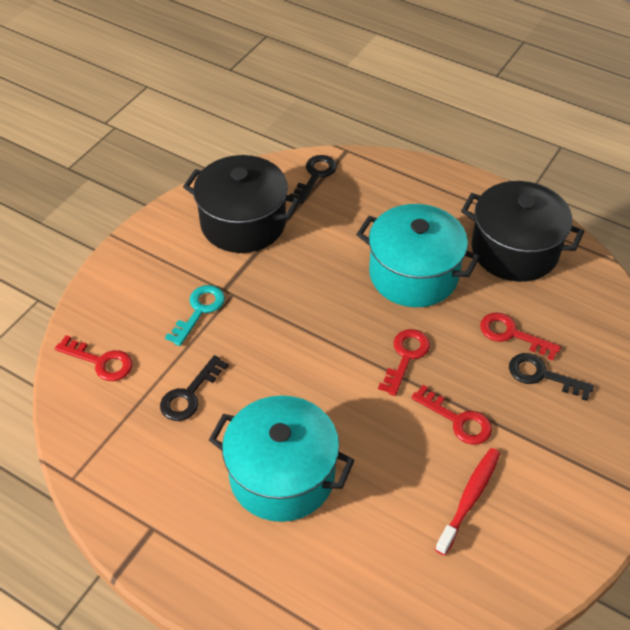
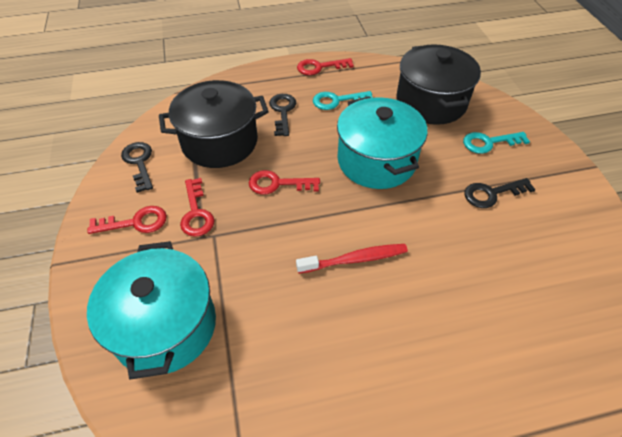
turquoise key: 1 -> 2

